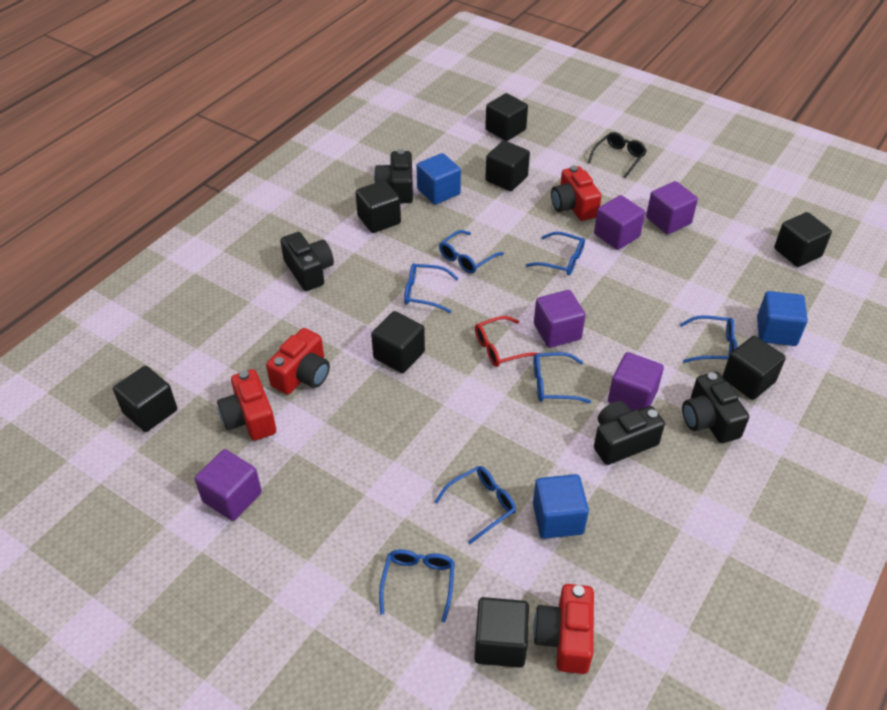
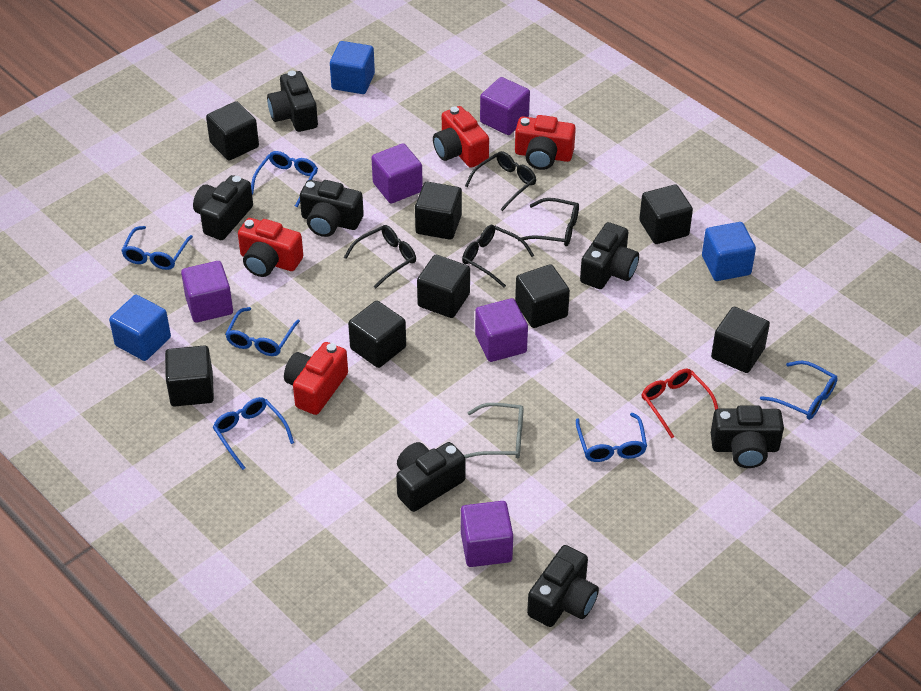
black camera: 4 -> 7
black glasses: 1 -> 4
blue glasses: 7 -> 6
grey glasses: 0 -> 1

